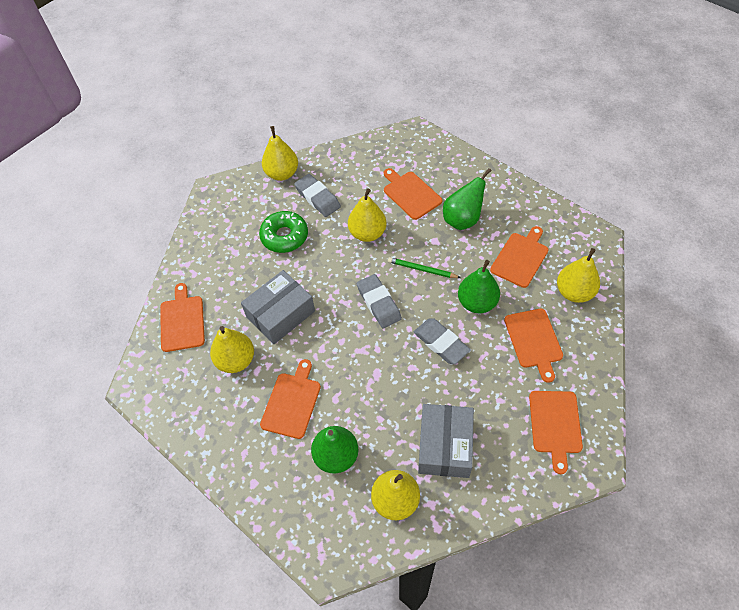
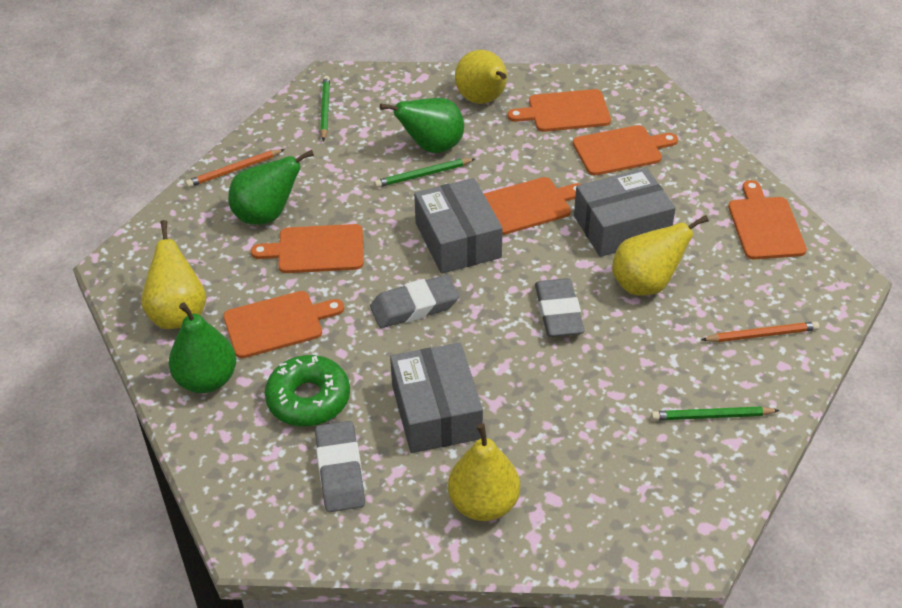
green pencil: 1 -> 3
grey box: 2 -> 3
orange pencil: 0 -> 2
yellow pear: 5 -> 4

